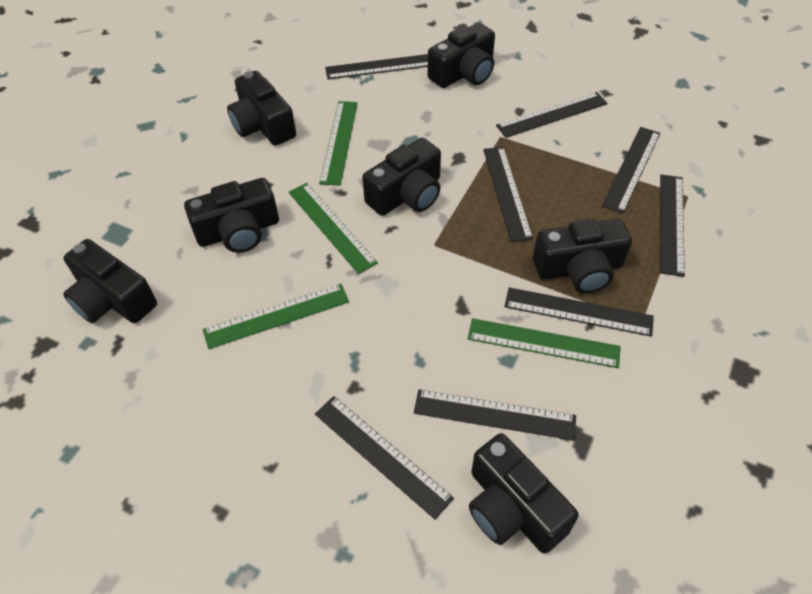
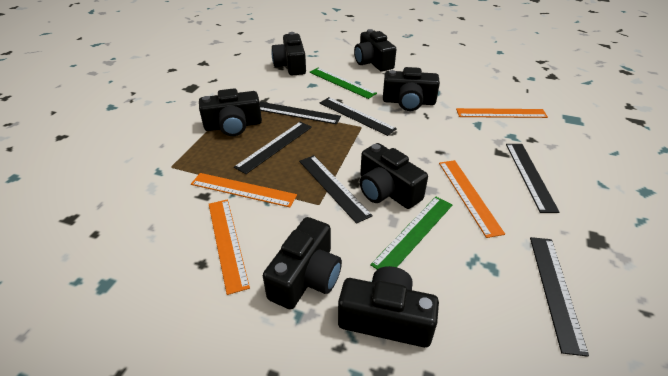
black ruler: 8 -> 6
green ruler: 4 -> 2
orange ruler: 0 -> 4

